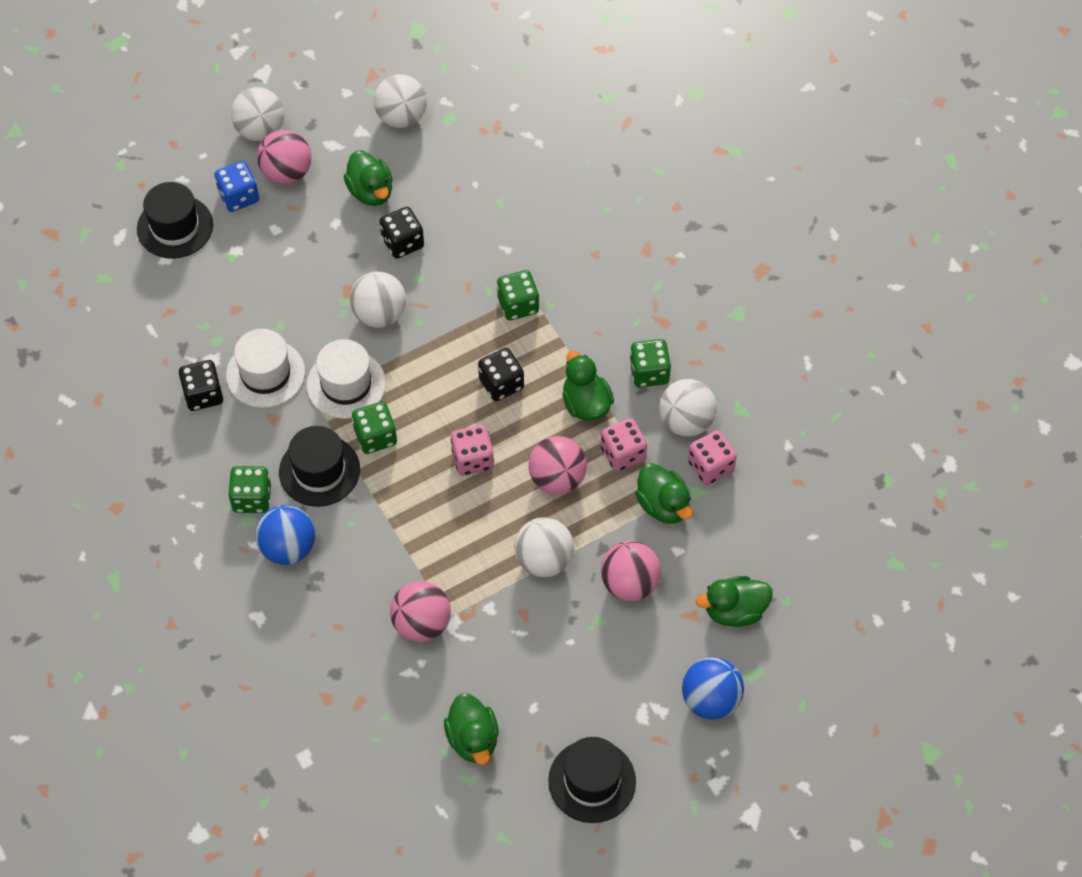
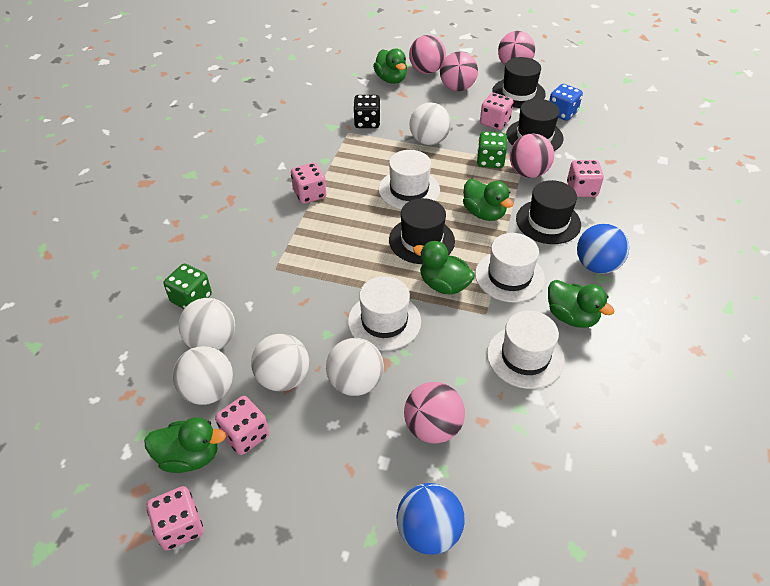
black dice: 3 -> 1
black hat: 3 -> 4
green dice: 4 -> 2
pink ball: 4 -> 5
pink dice: 3 -> 5
white hat: 2 -> 4

